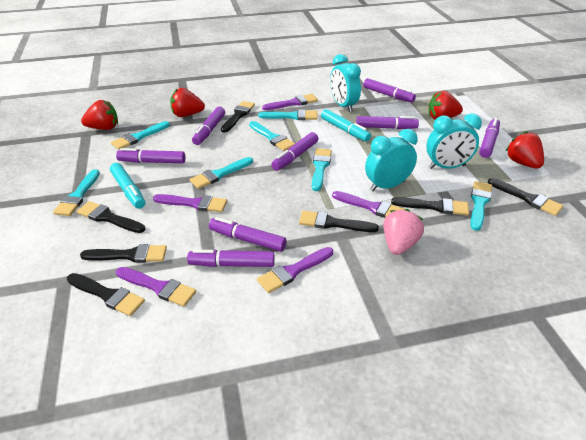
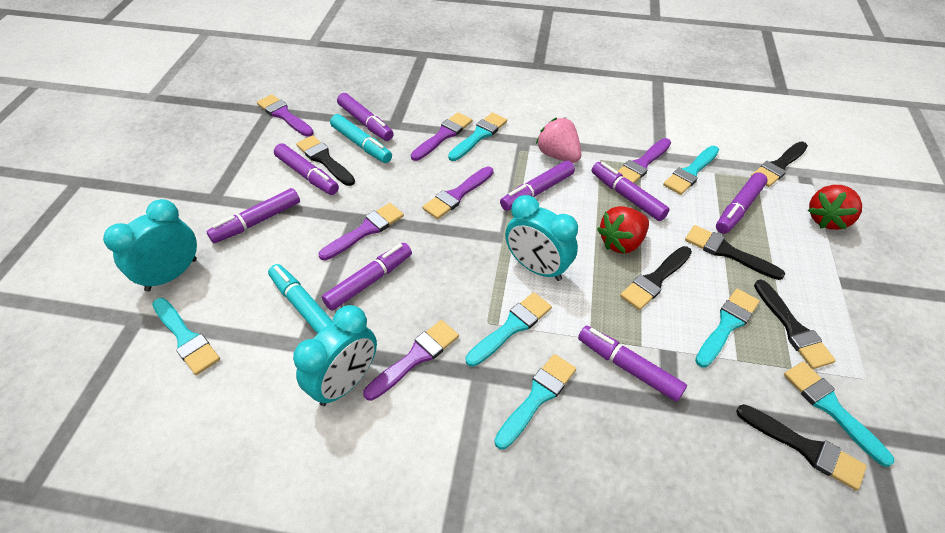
black brush: 7 -> 6
purple brush: 5 -> 6
red strawberry: 4 -> 2

